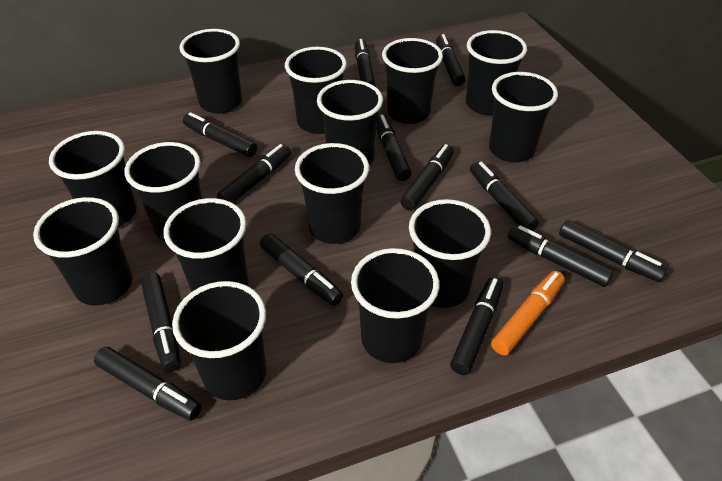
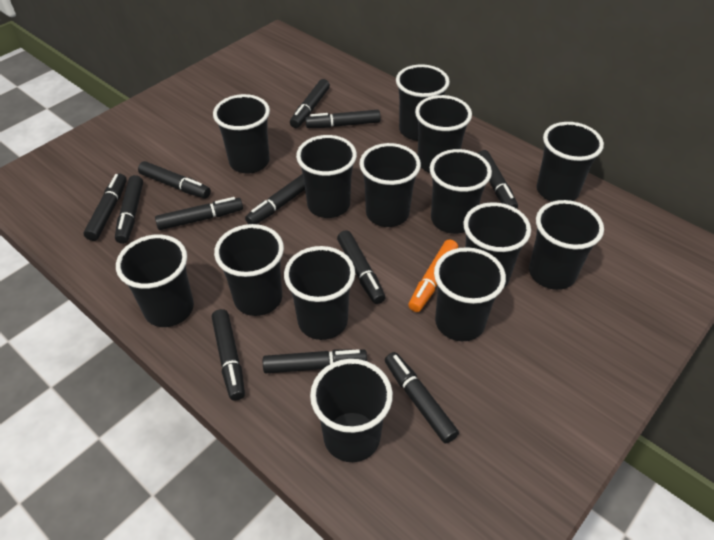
black marker: 13 -> 12

